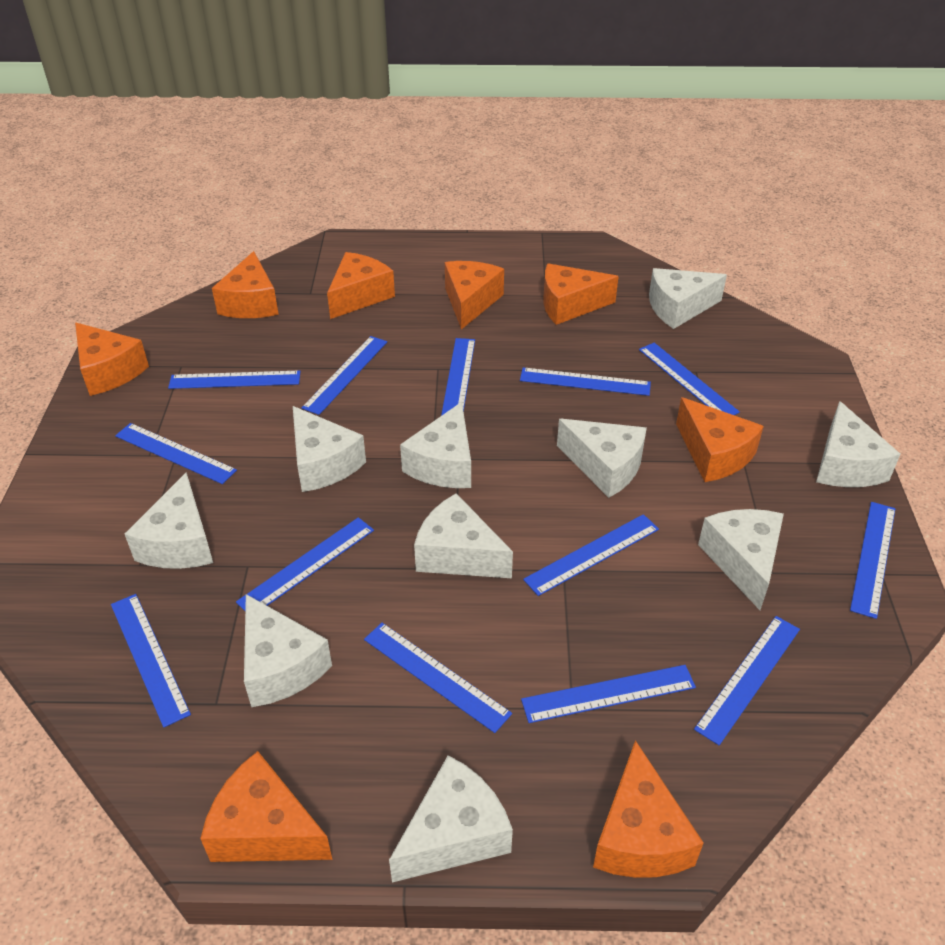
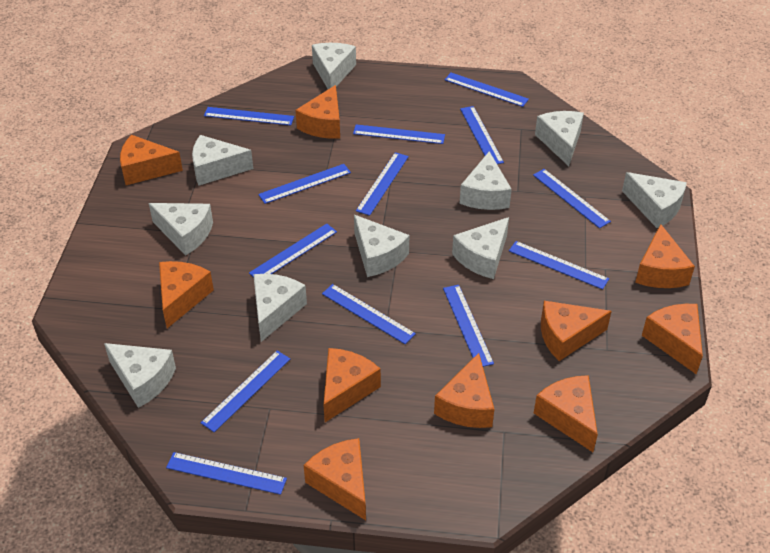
orange cheese: 8 -> 10

